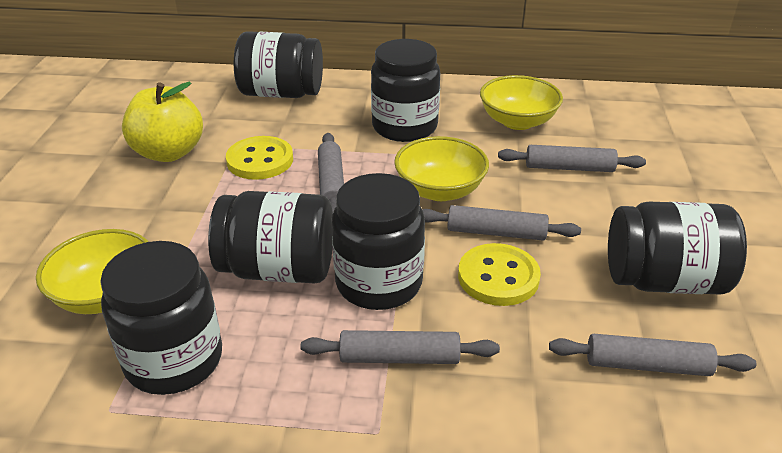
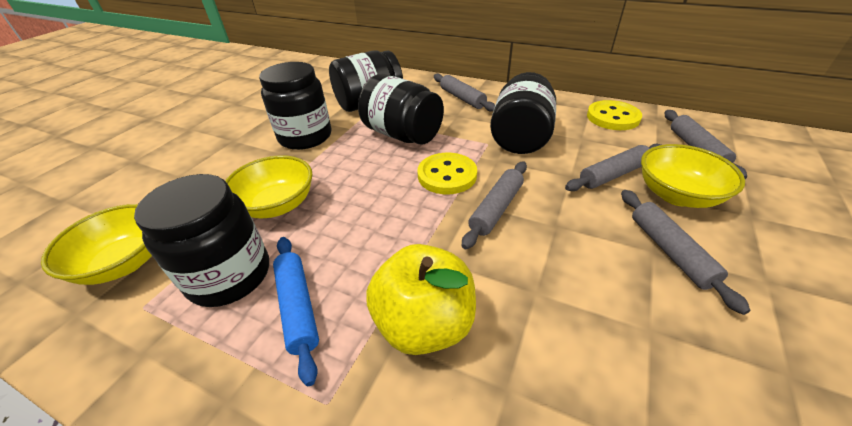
black jar: 6 -> 5
blue rolling pin: 0 -> 1

